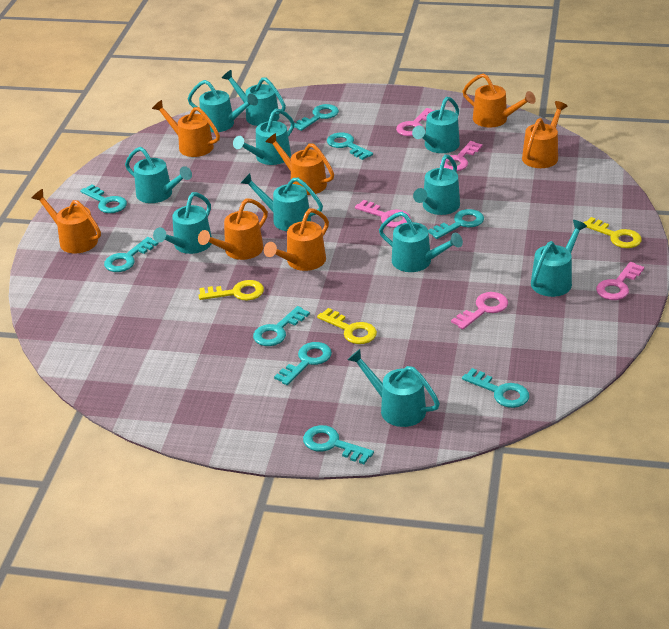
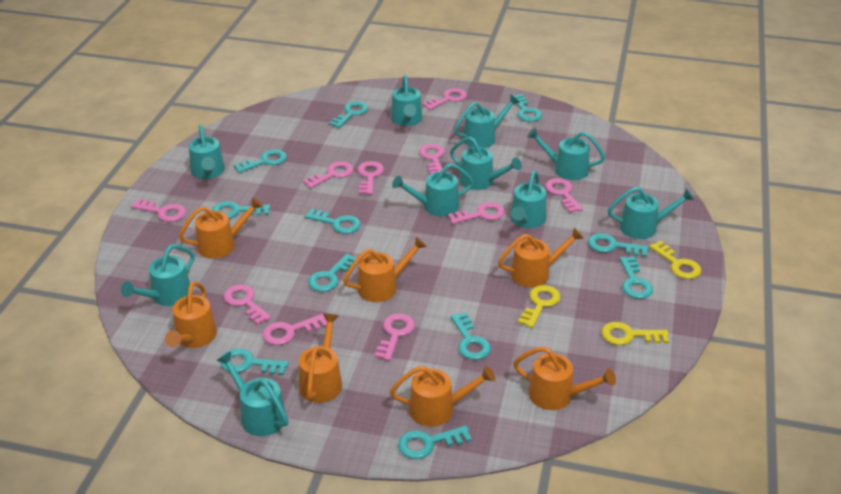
pink key: 5 -> 10
turquoise key: 9 -> 11
turquoise watering can: 11 -> 10

